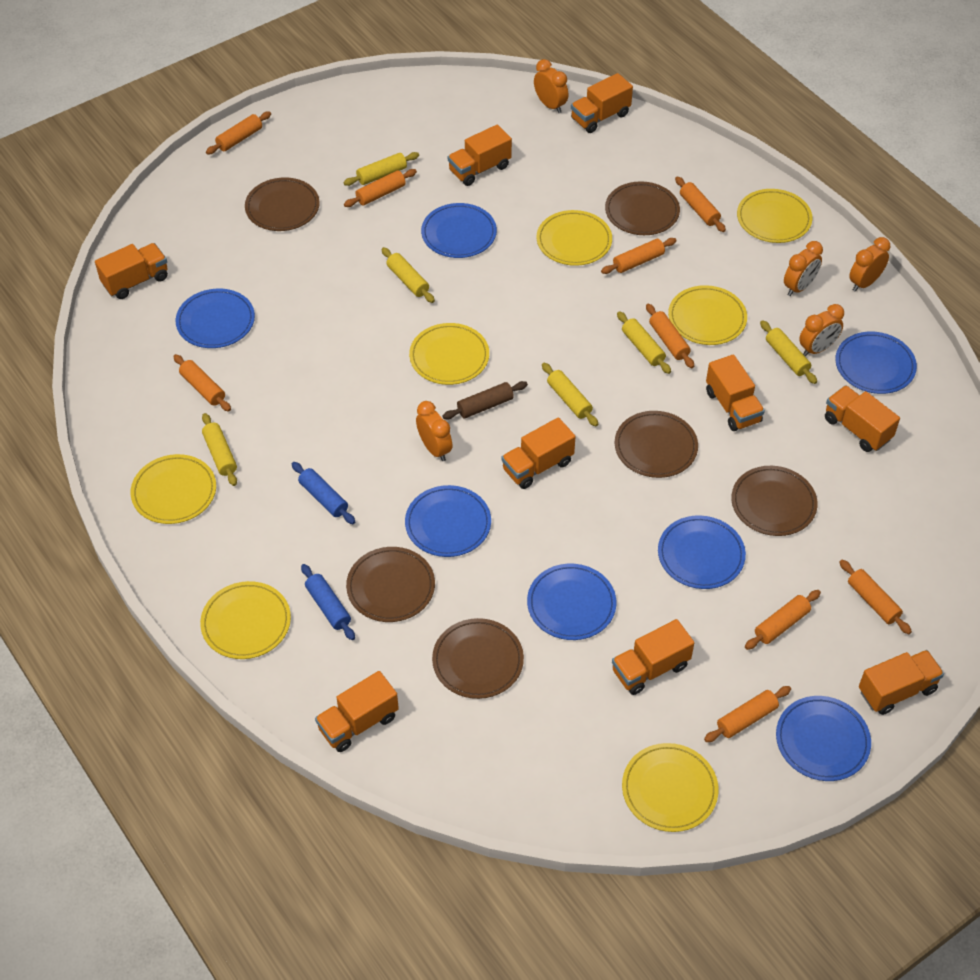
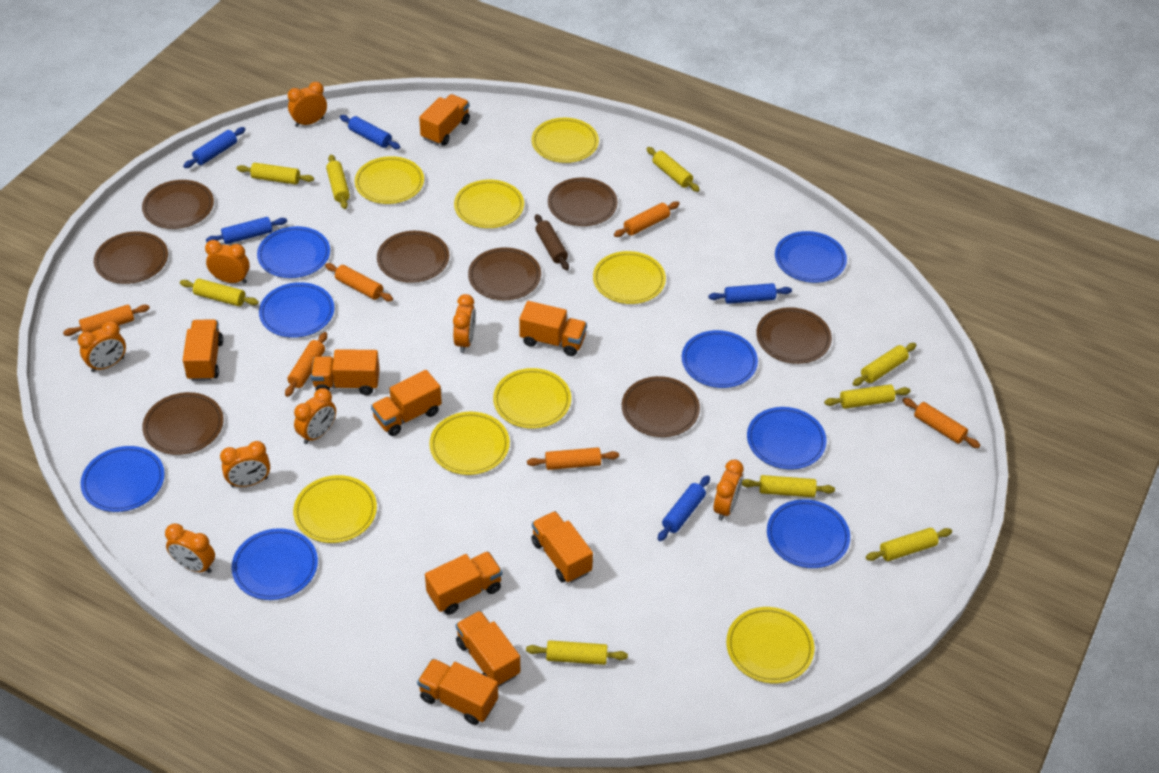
blue plate: 7 -> 8
blue rolling pin: 2 -> 5
brown plate: 6 -> 8
orange clock: 5 -> 8
orange rolling pin: 9 -> 6
yellow plate: 7 -> 8
yellow rolling pin: 6 -> 9

